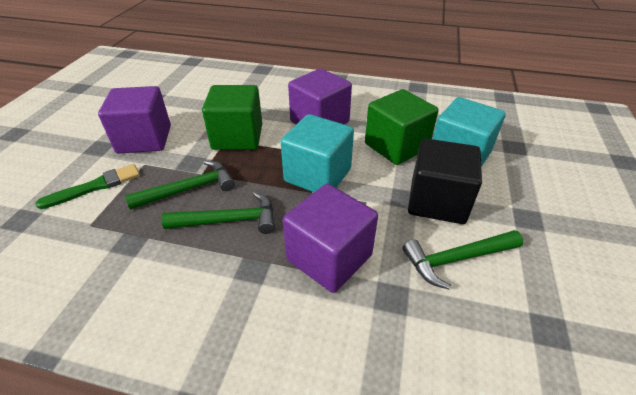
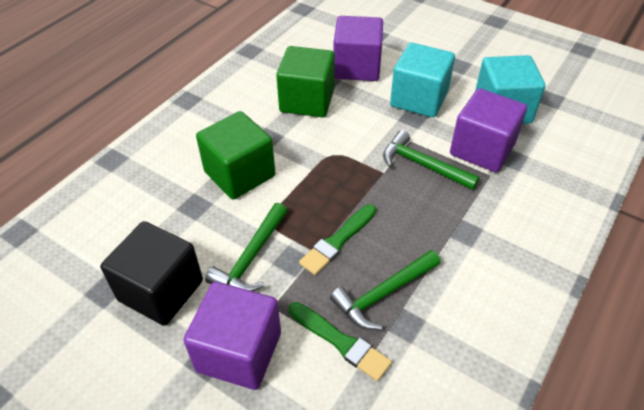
green brush: 1 -> 2

